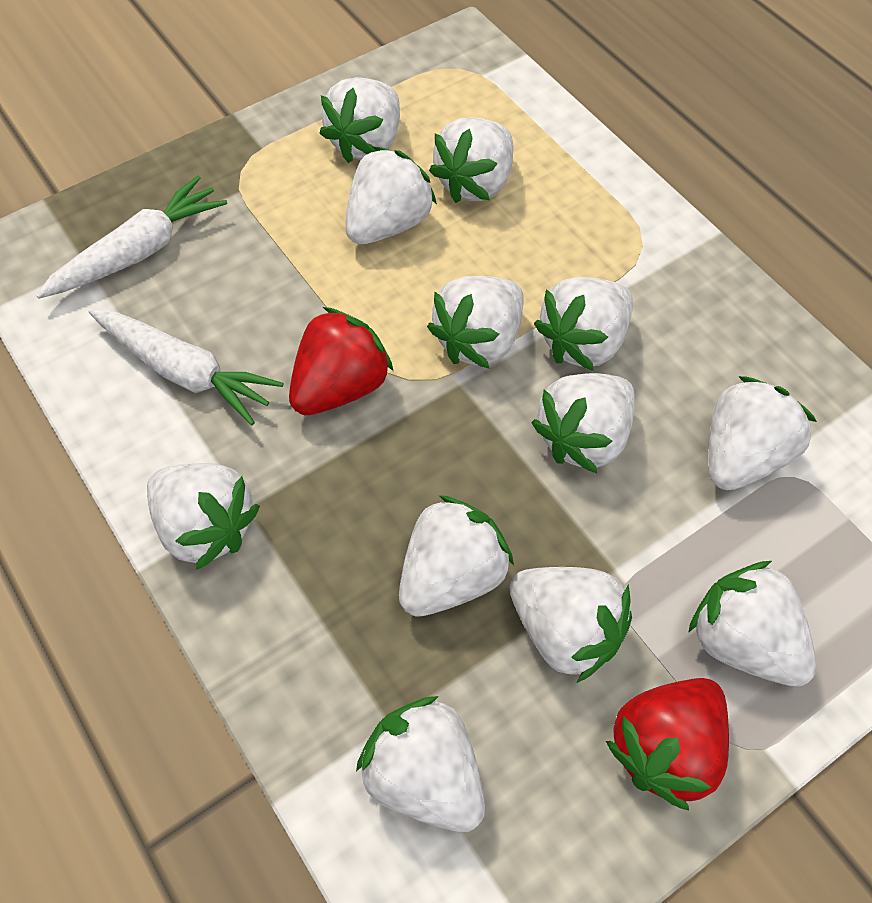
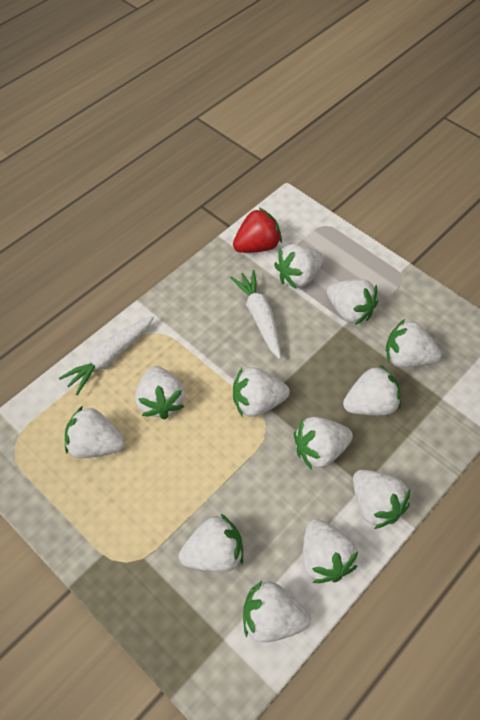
red strawberry: 2 -> 1

